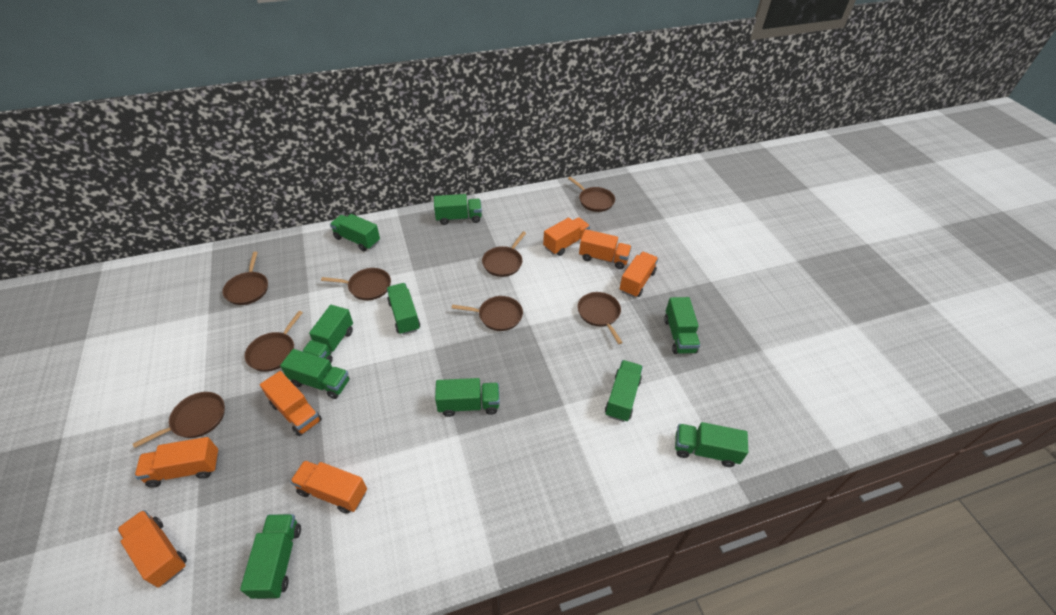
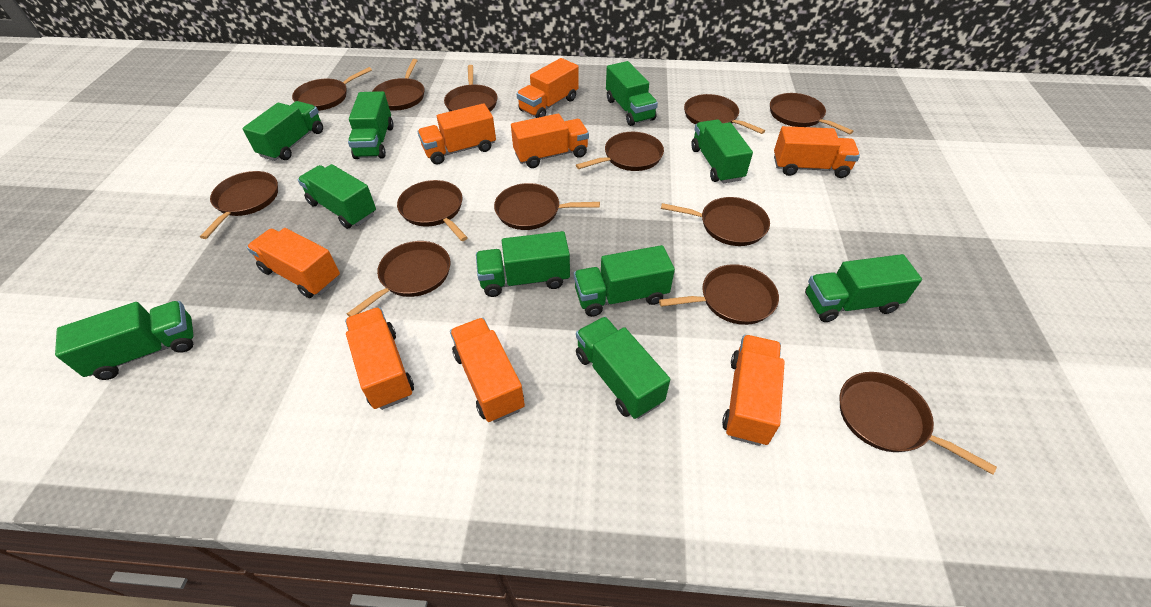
brown pan: 8 -> 13
orange truck: 7 -> 8

